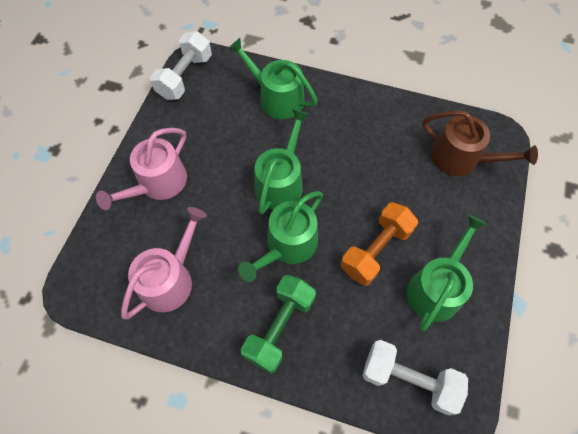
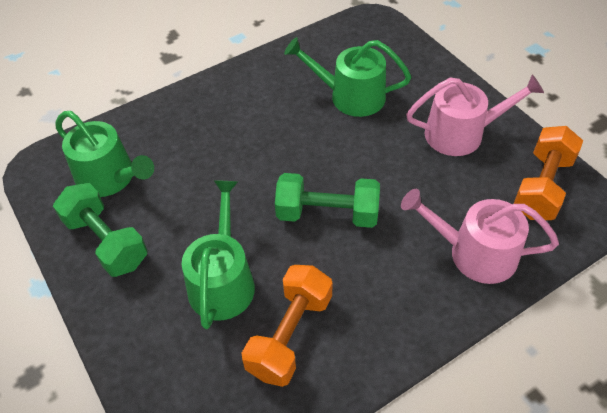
brown watering can: 1 -> 0
green dumbbell: 1 -> 2
green watering can: 4 -> 3
orange dumbbell: 1 -> 2
white dumbbell: 2 -> 0

